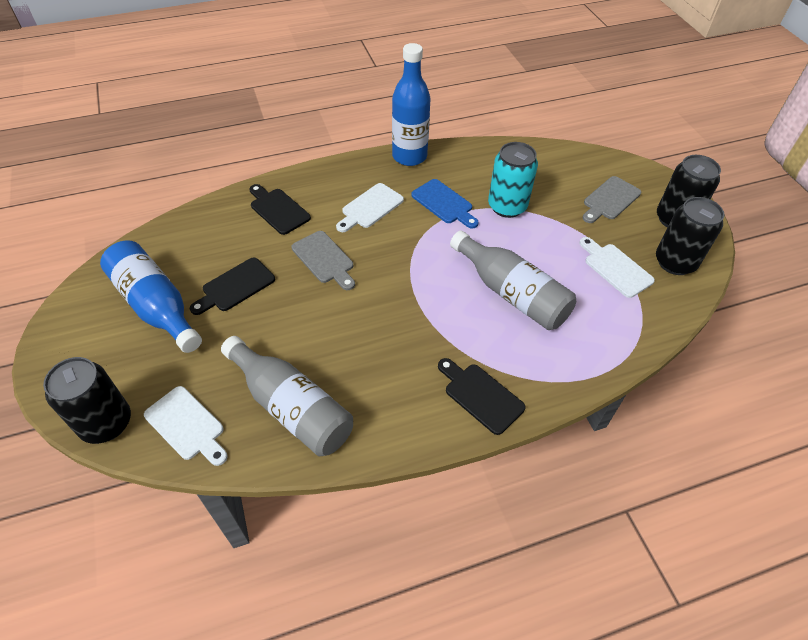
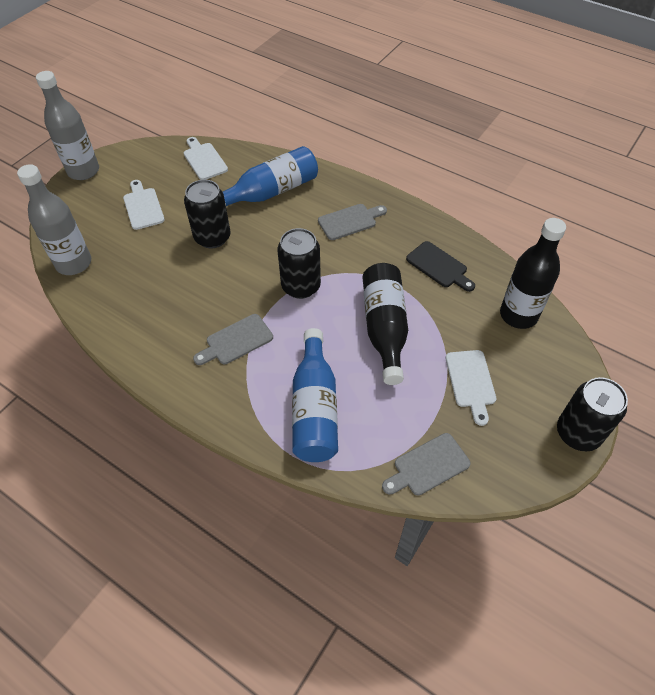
black bottle: 0 -> 2
black cutting board: 3 -> 1
blue cutting board: 1 -> 0
grey cutting board: 2 -> 3
turquoise can: 1 -> 0

